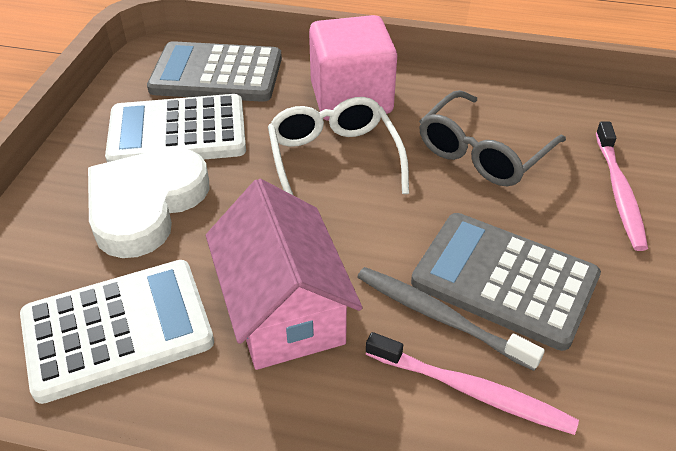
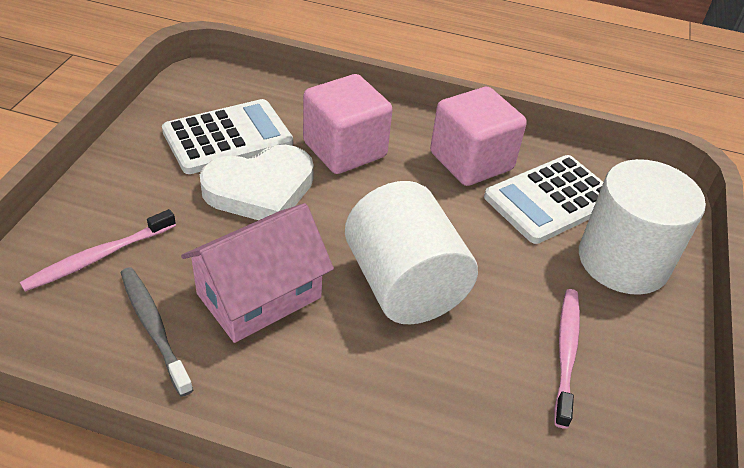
grey calculator: 2 -> 0
grey glasses: 1 -> 0
pink cube: 1 -> 2
white cylinder: 0 -> 2
white glasses: 1 -> 0

